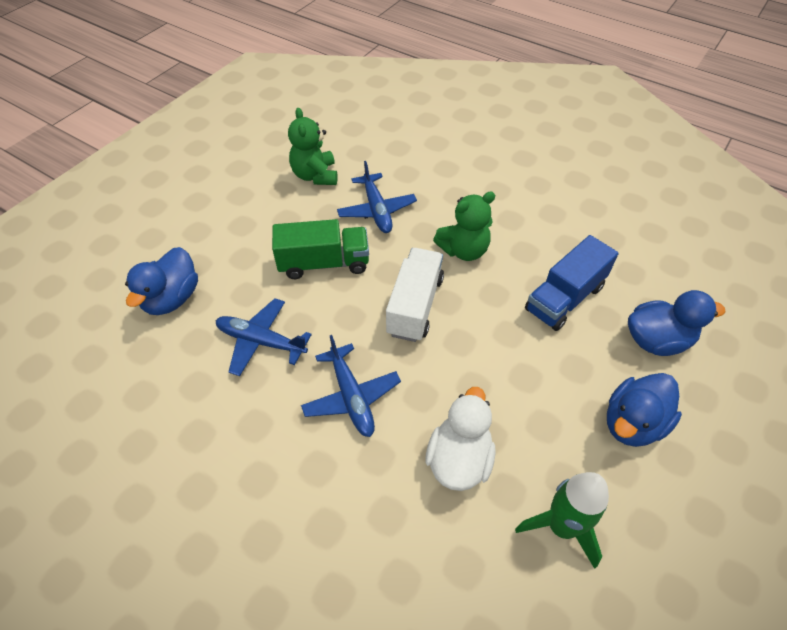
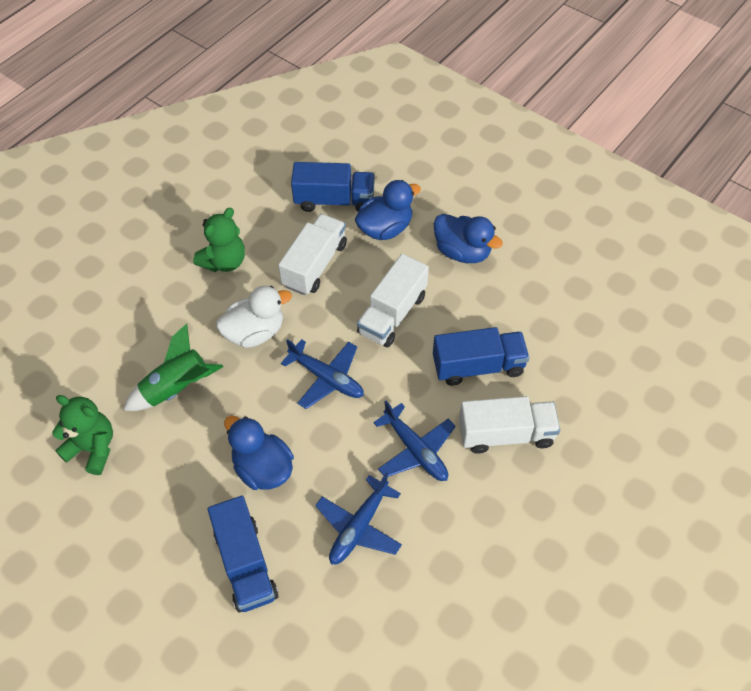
blue truck: 1 -> 3
green truck: 1 -> 0
white truck: 1 -> 3

